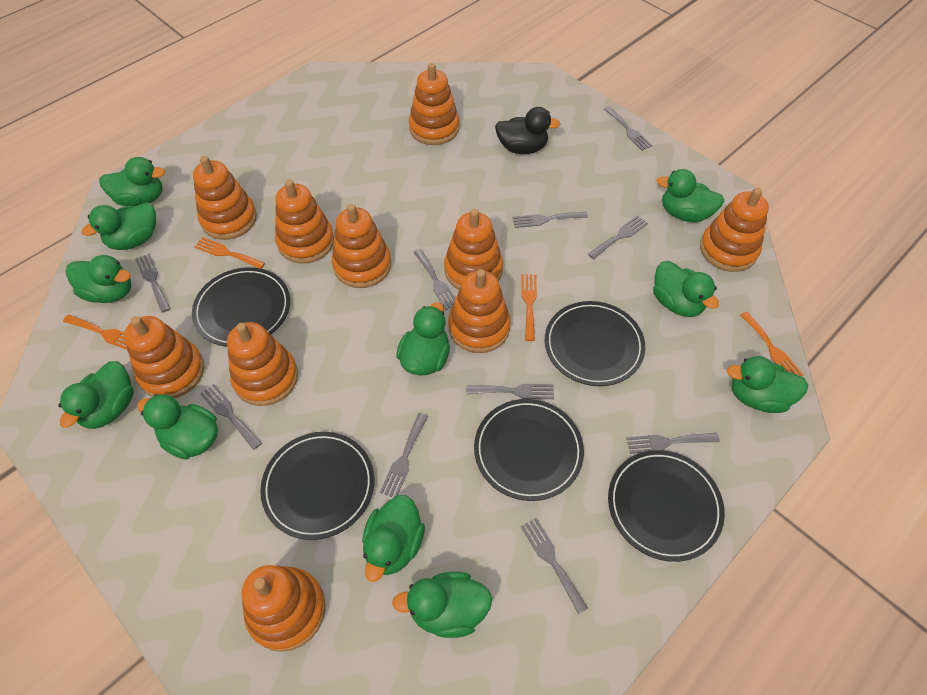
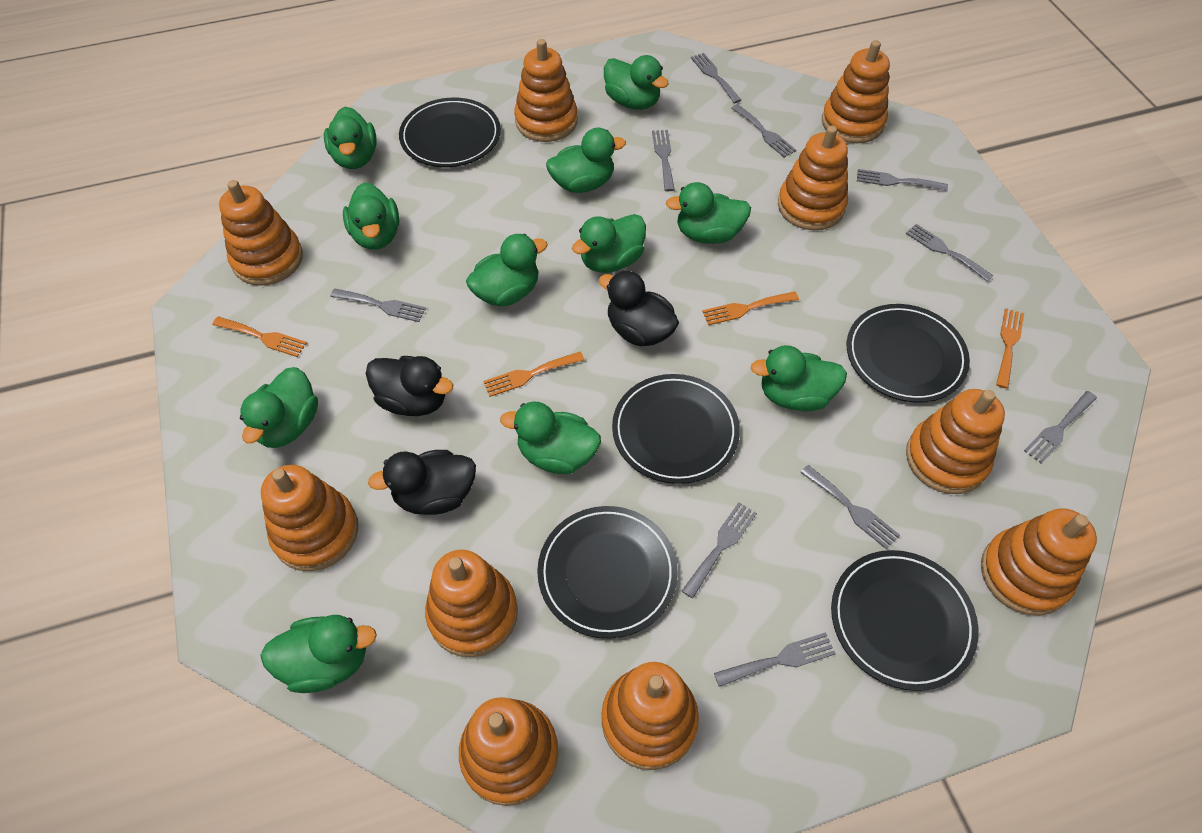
black duck: 1 -> 3

